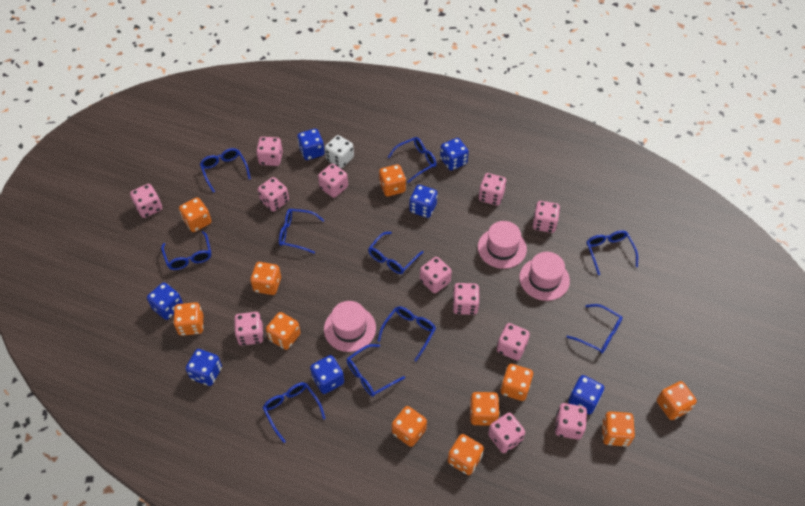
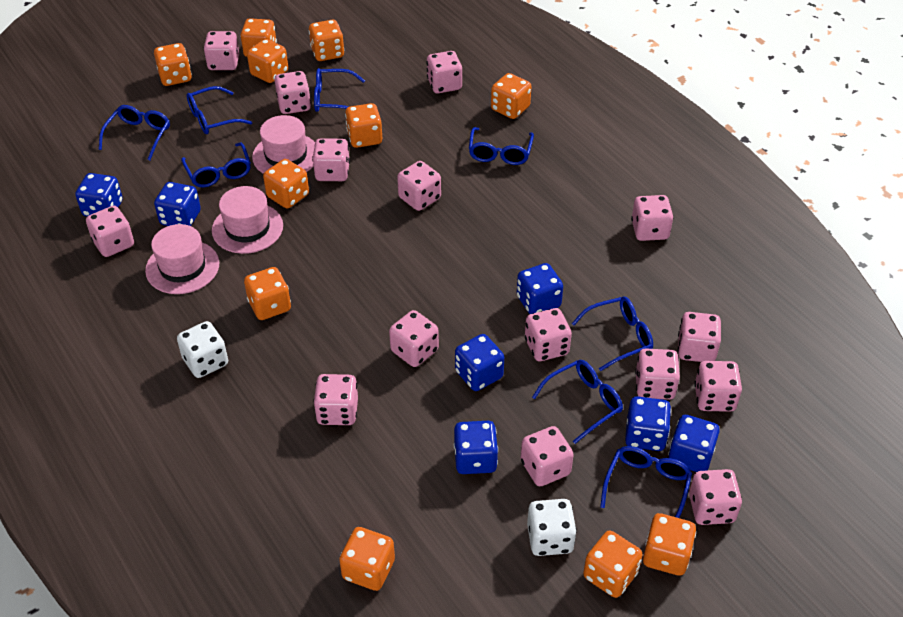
blue glasses: 10 -> 8
pink dice: 12 -> 15
white dice: 1 -> 2

